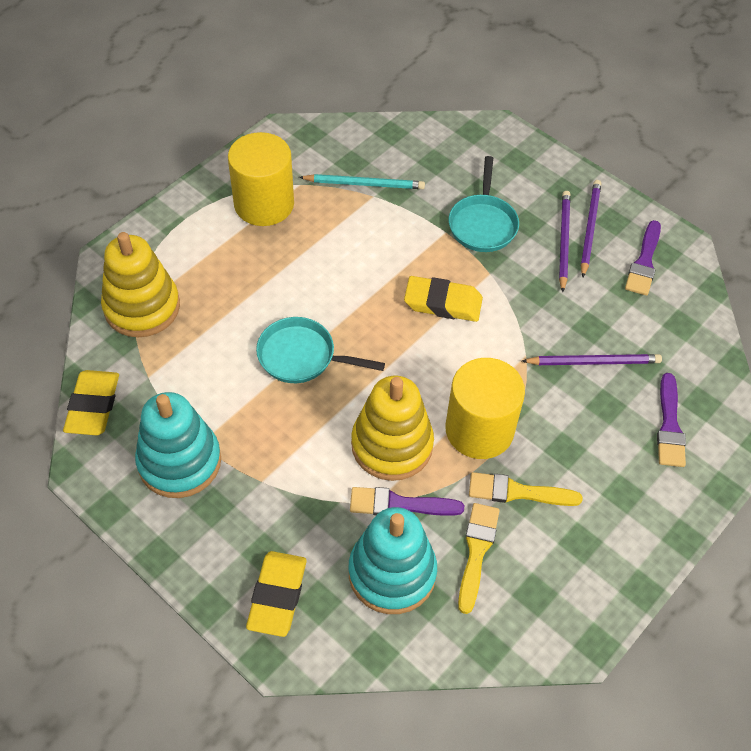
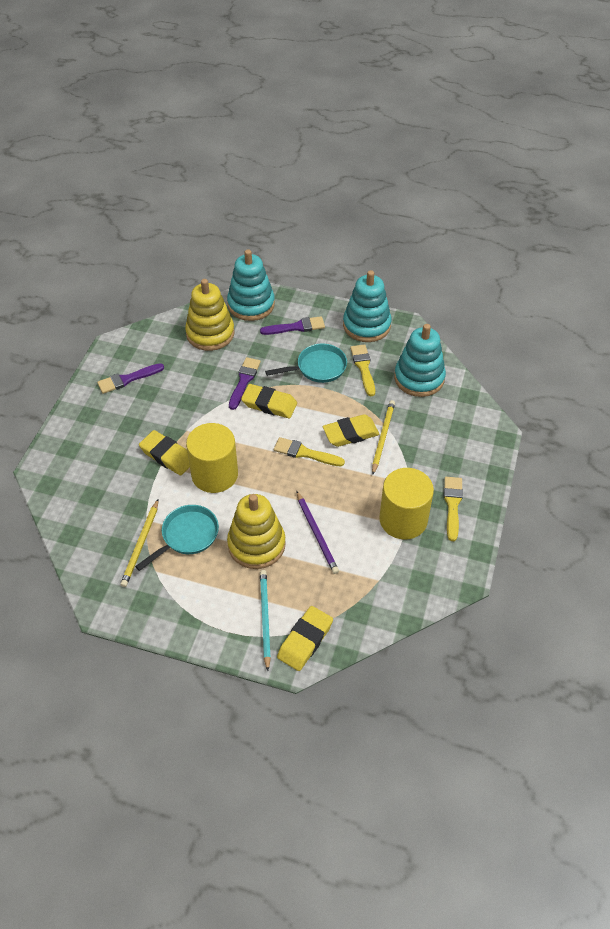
purple pencil: 3 -> 1
turquoise stacking toy: 2 -> 3
yellow brush: 2 -> 3
yellow eraser: 3 -> 4
yellow pencil: 0 -> 2

